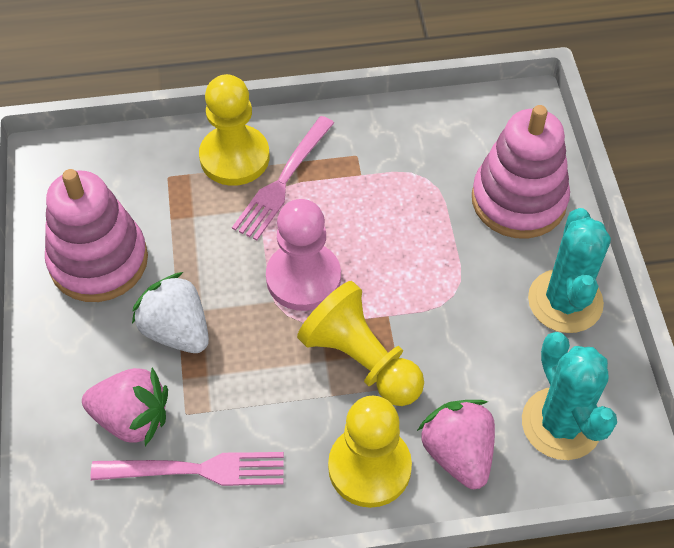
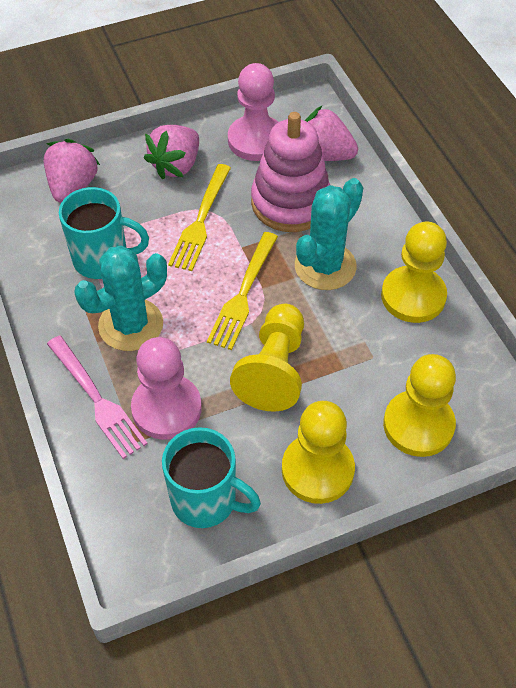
pink fork: 2 -> 1
pink pawn: 1 -> 2
pink stacking toy: 2 -> 1
pink strawberry: 2 -> 3
turquoise mug: 0 -> 2
white strawberry: 1 -> 0
yellow fork: 0 -> 2
yellow pawn: 3 -> 4

